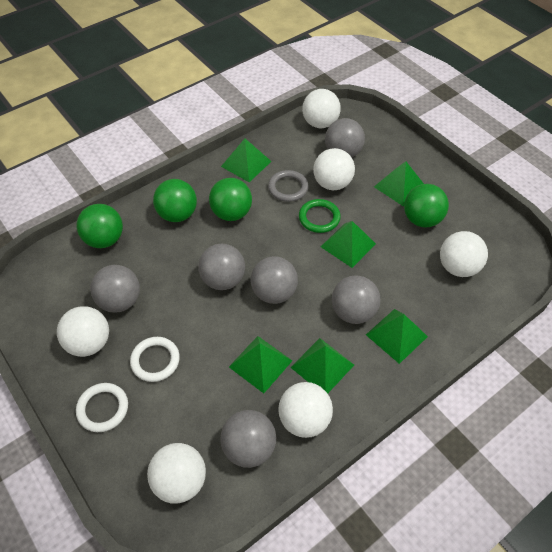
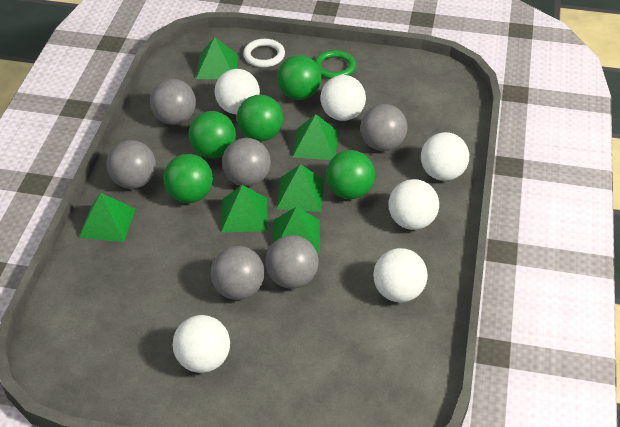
green ball: 4 -> 5
grey ring: 1 -> 0
white ring: 2 -> 1

